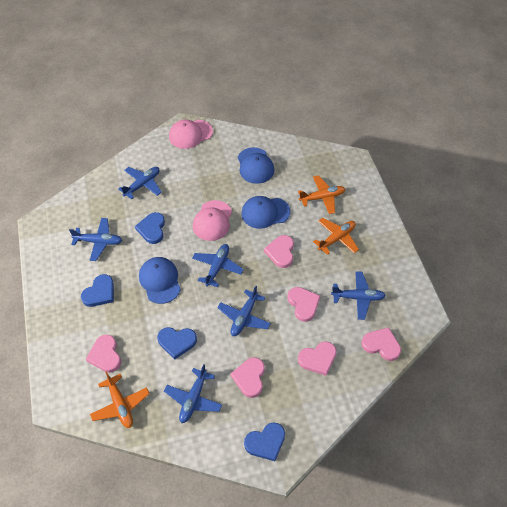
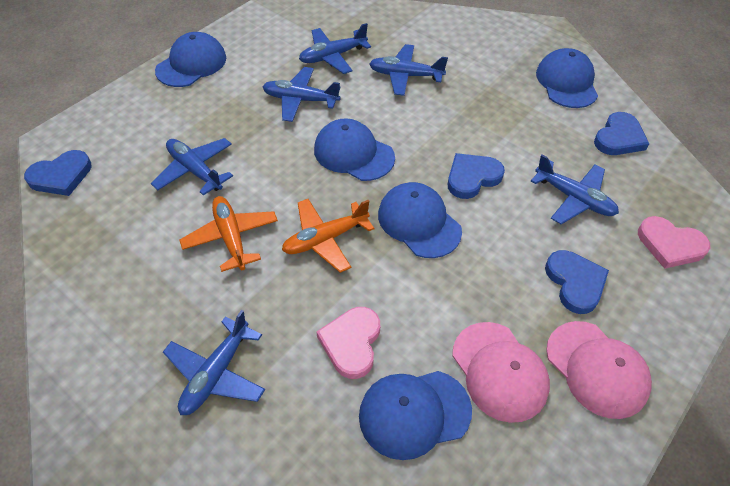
blue cap: 3 -> 5
orange plane: 3 -> 2
pink heart: 6 -> 2

